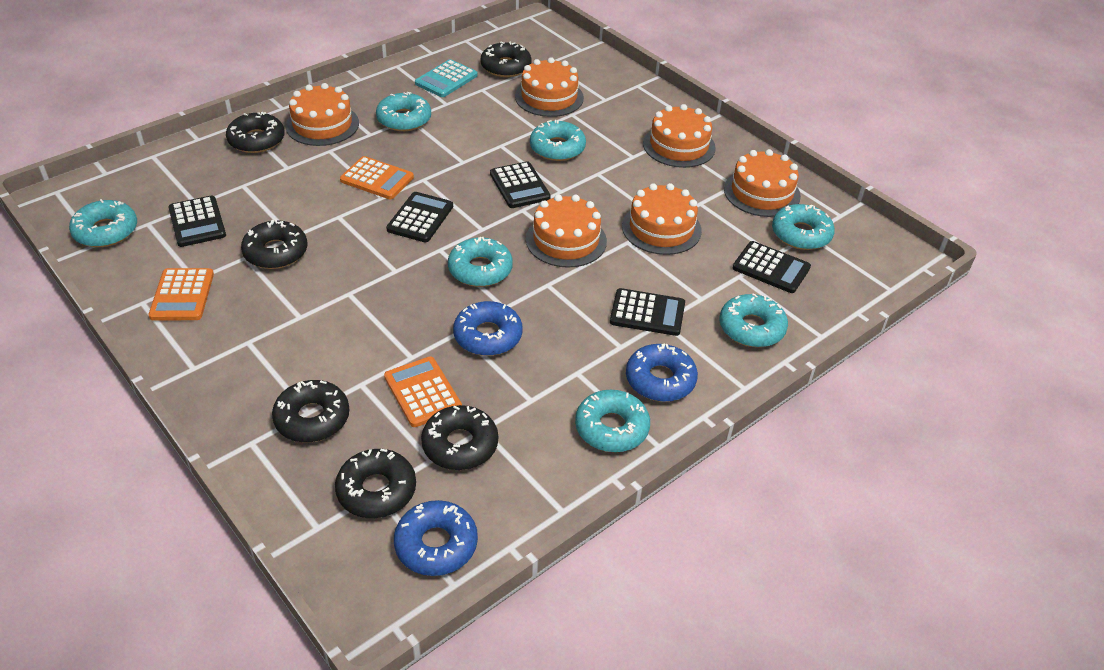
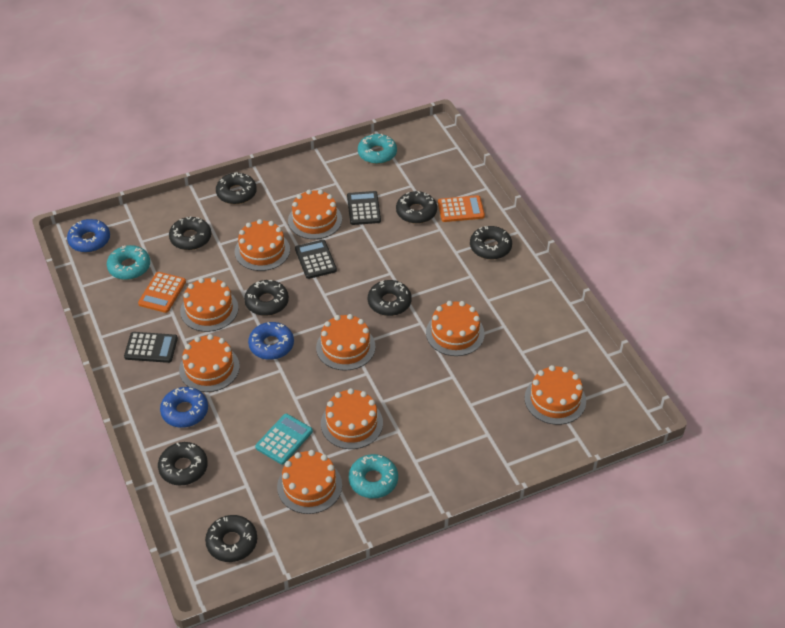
black calculator: 5 -> 3
black donut: 6 -> 8
orange cake: 6 -> 9
orange calculator: 3 -> 2
turquoise donut: 7 -> 3

